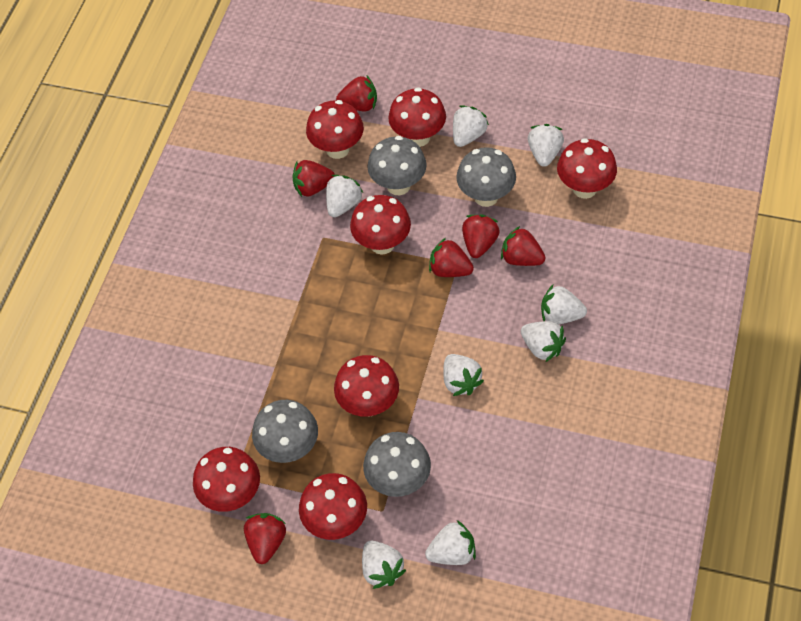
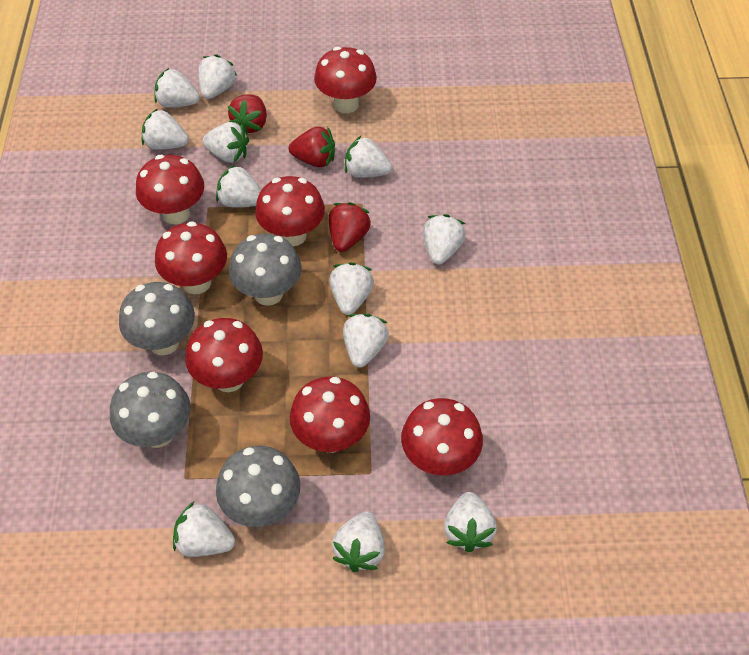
red strawberry: 6 -> 3
white strawberry: 8 -> 12

